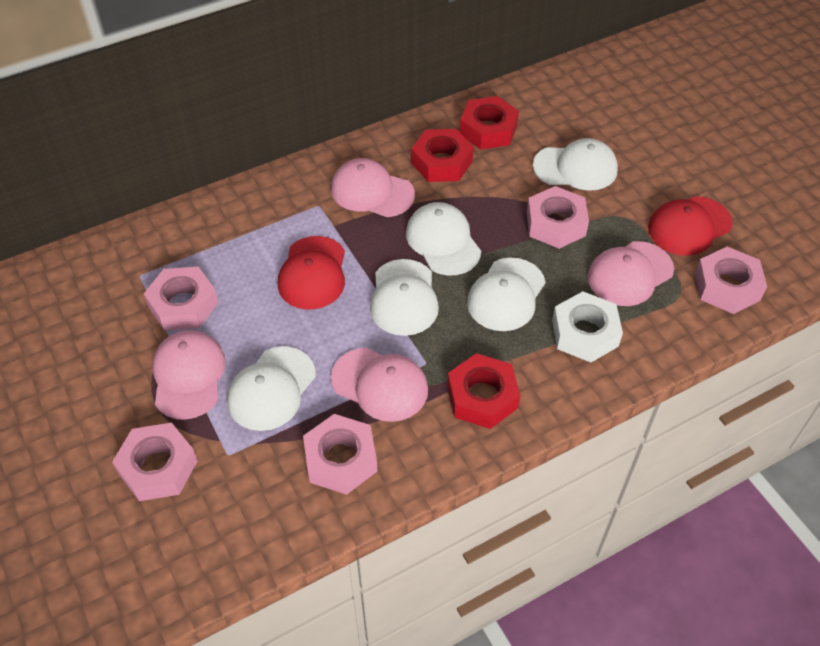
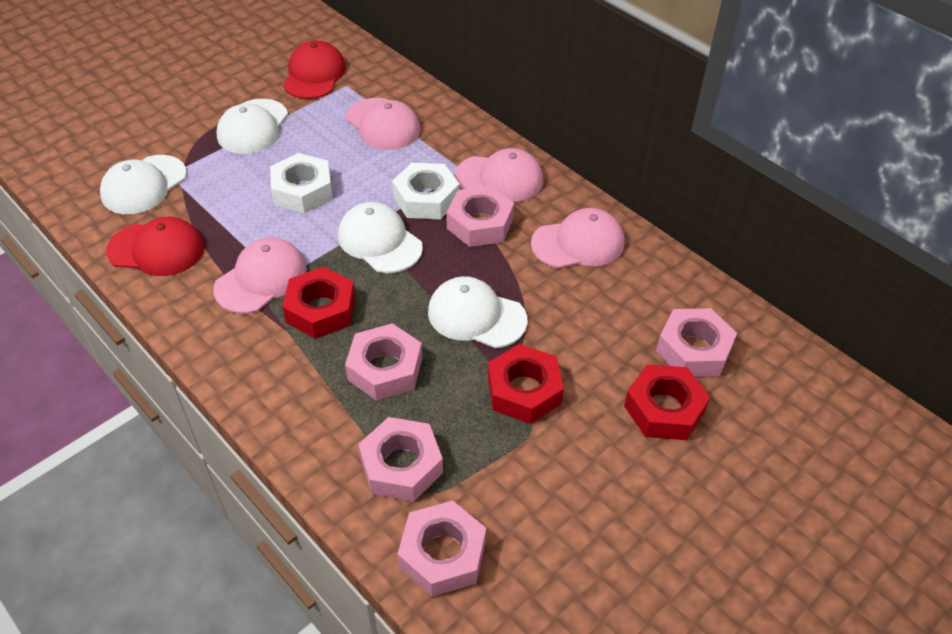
white cap: 5 -> 4
white nut: 1 -> 2

